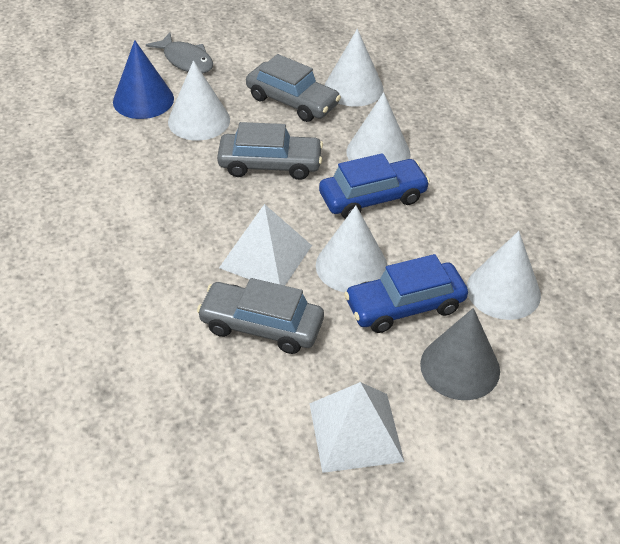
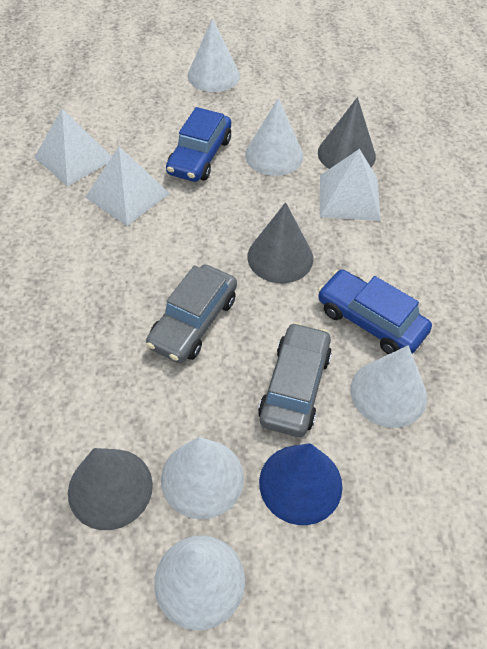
grey car: 3 -> 2
grey cone: 1 -> 3
grey fish: 1 -> 0
white pyramid: 2 -> 3

